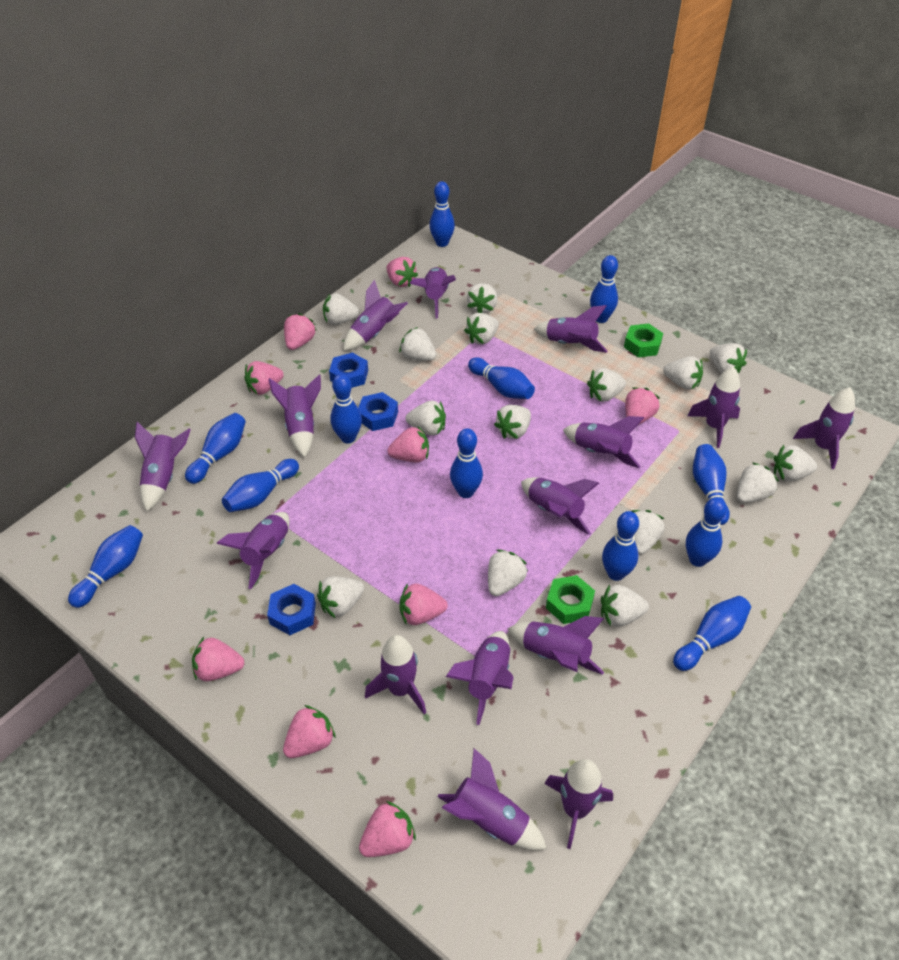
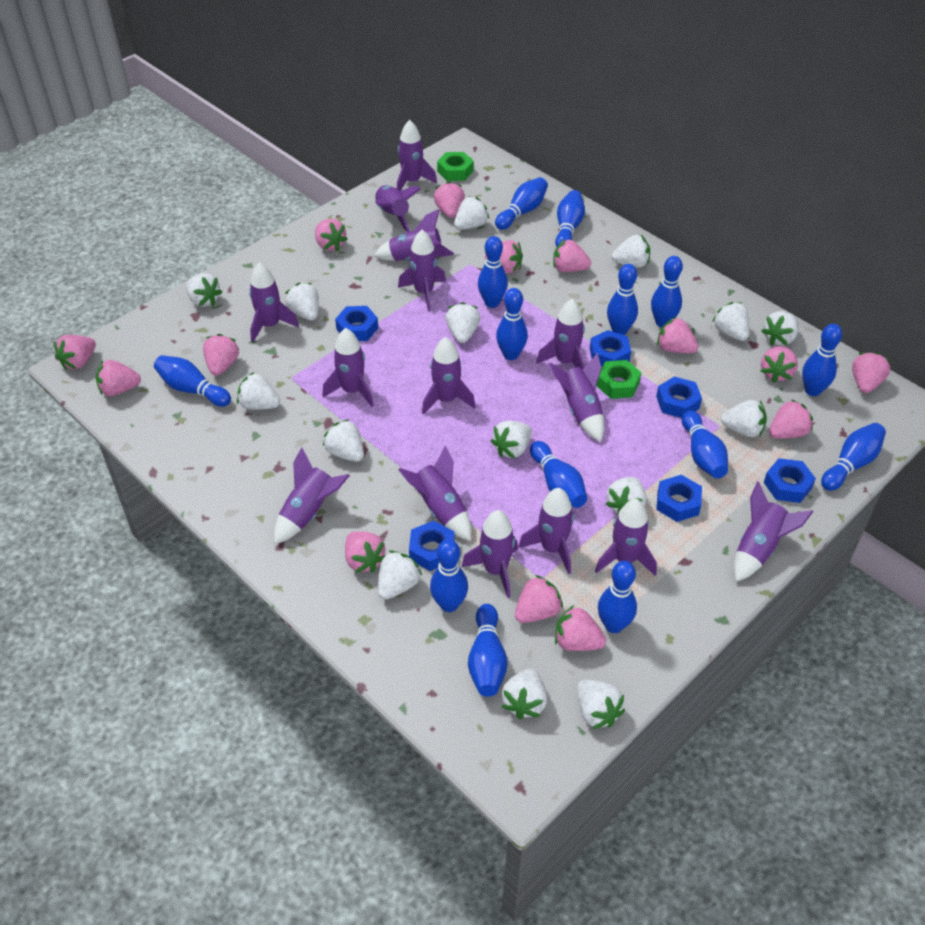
blue bowling pin: 12 -> 14
blue nut: 3 -> 6
pink strawberry: 9 -> 14

